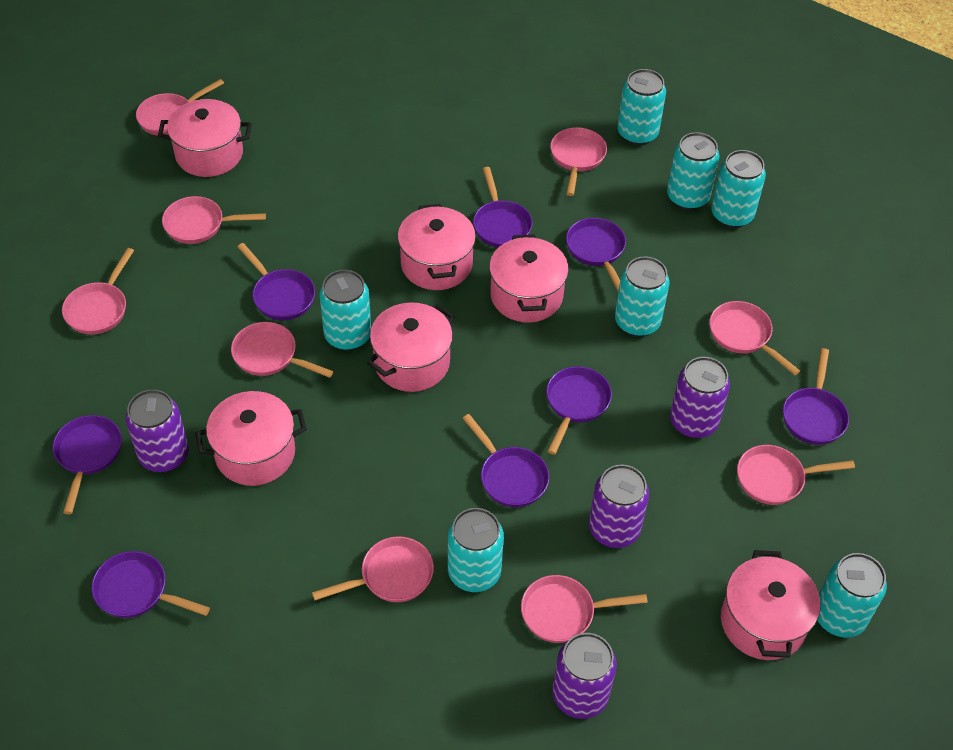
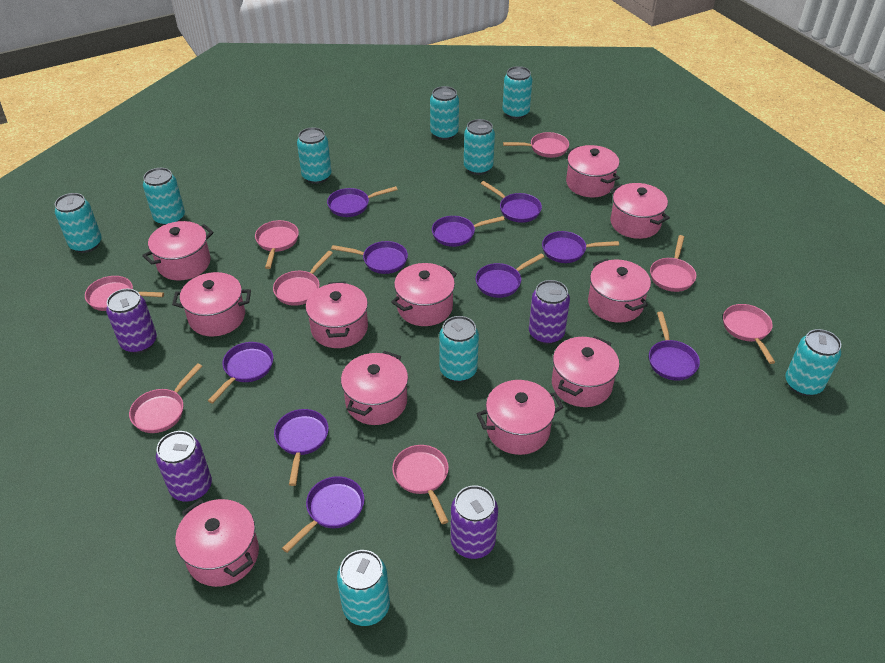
pink pan: 9 -> 8
pink pot: 6 -> 11
purple pan: 8 -> 10
turquoise can: 7 -> 9

